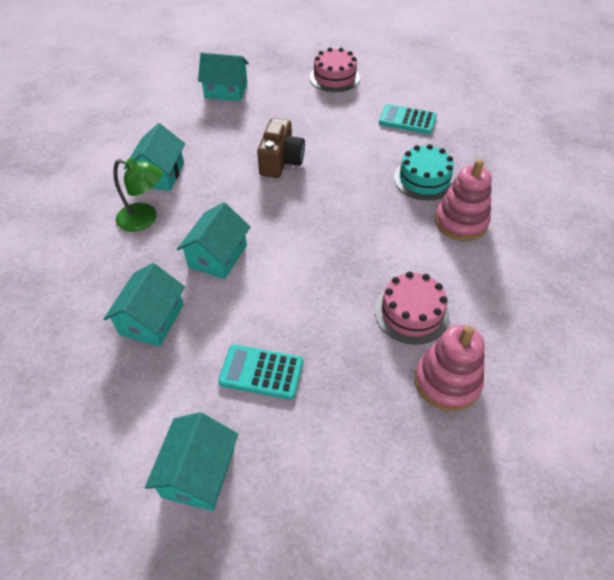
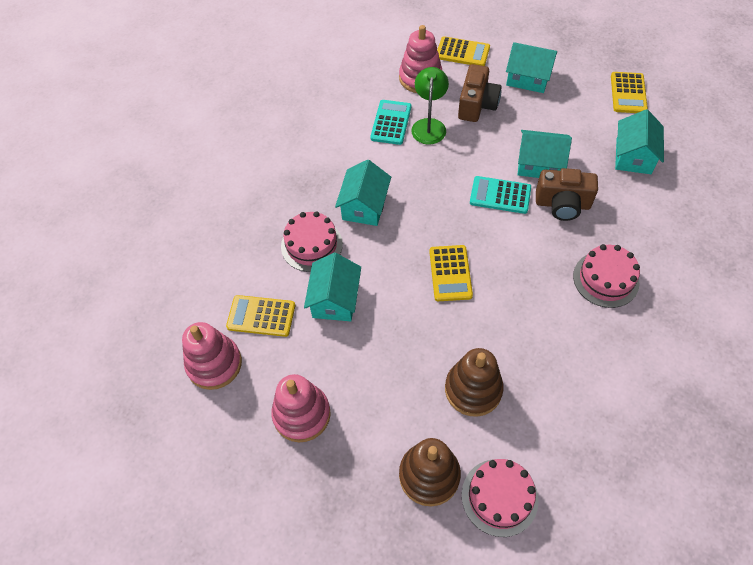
brown camera: 1 -> 2
brown stacking toy: 0 -> 2
pink cake: 2 -> 3
pink stacking toy: 2 -> 3
turquoise cake: 1 -> 0
yellow calculator: 0 -> 4

